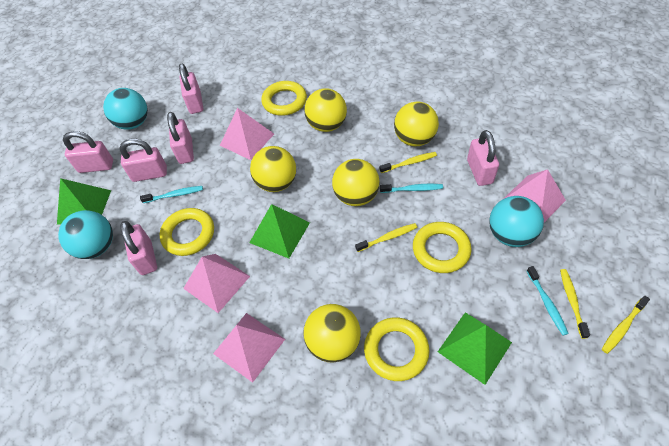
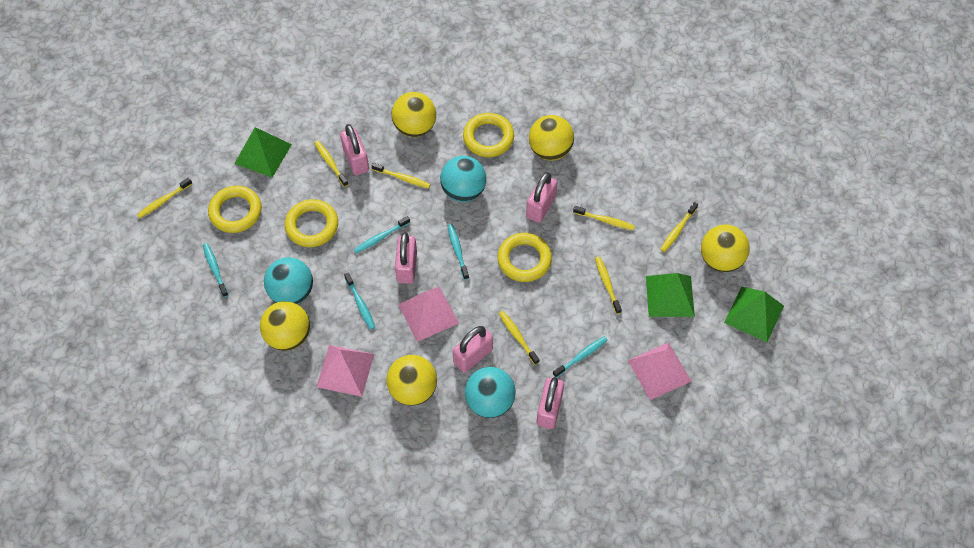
pink padlock: 6 -> 5
pink pyramid: 4 -> 3
turquoise toothbrush: 3 -> 5
yellow toothbrush: 4 -> 7

